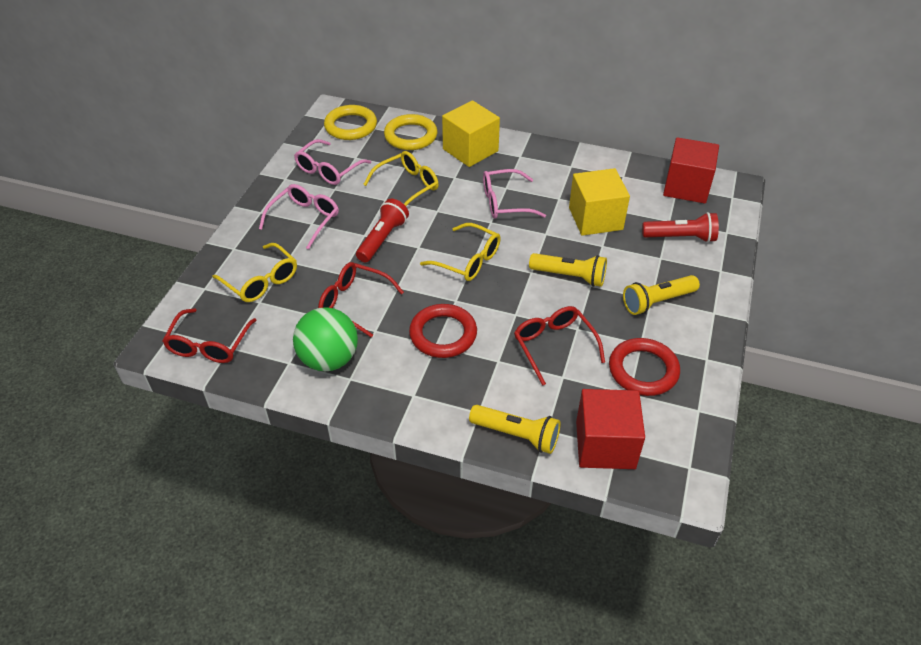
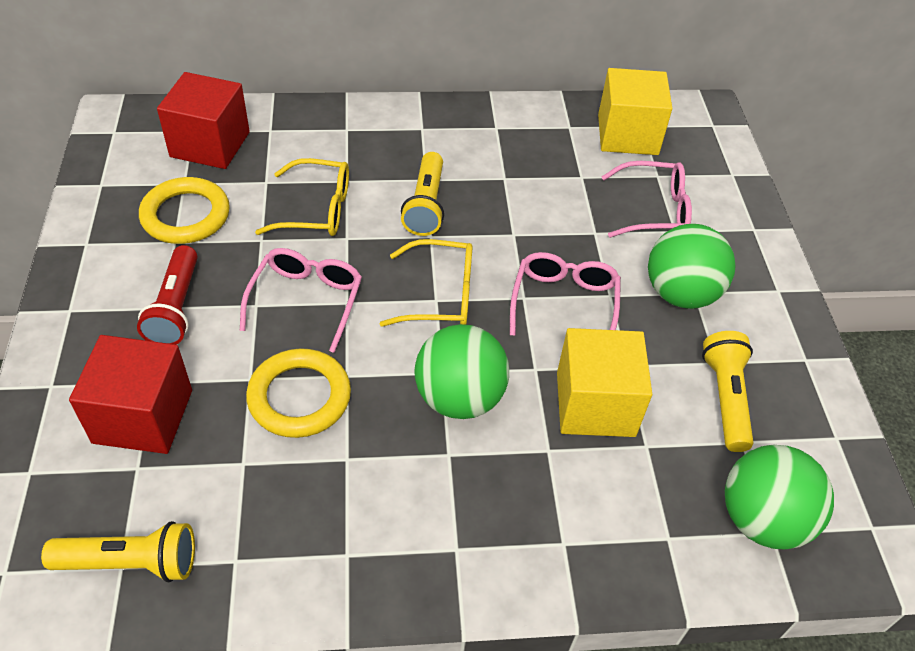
green ball: 1 -> 3
red flashlight: 2 -> 1
red glasses: 3 -> 0
red ring: 2 -> 0
yellow glasses: 3 -> 2

